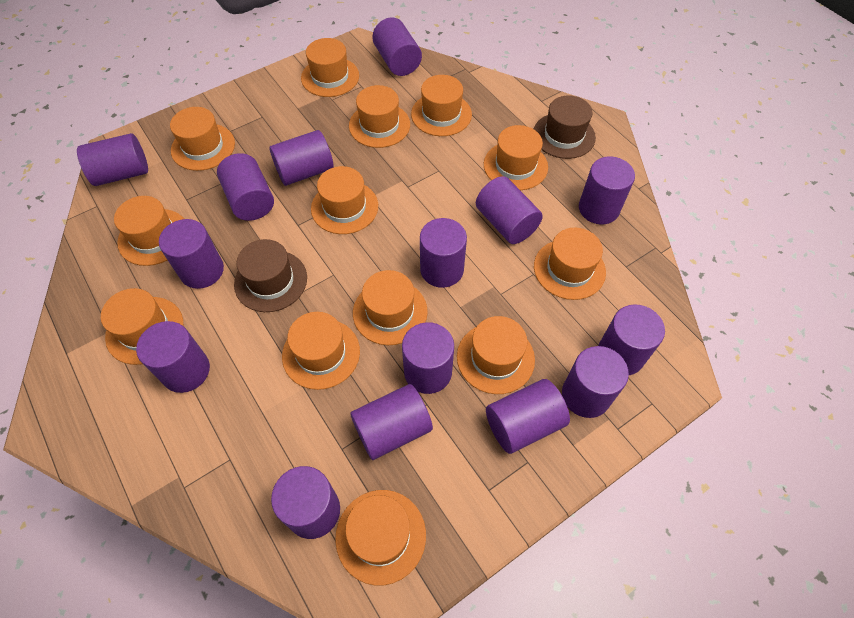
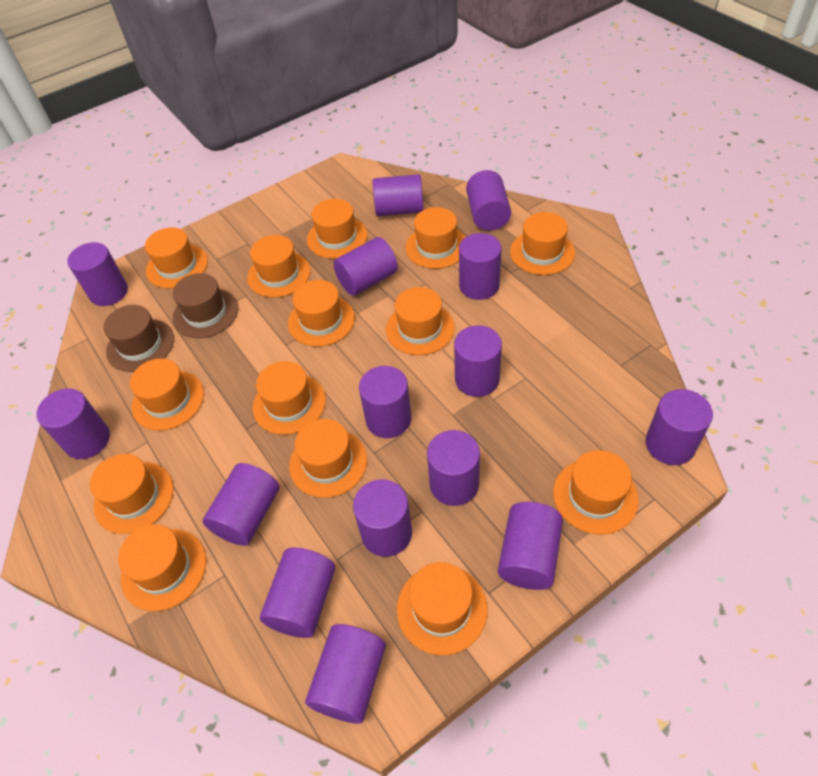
orange hat: 13 -> 14

